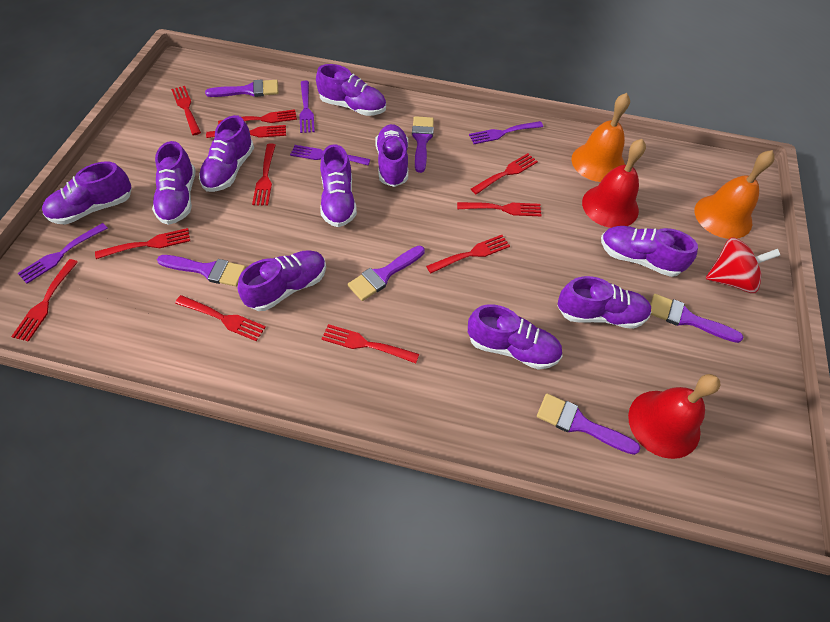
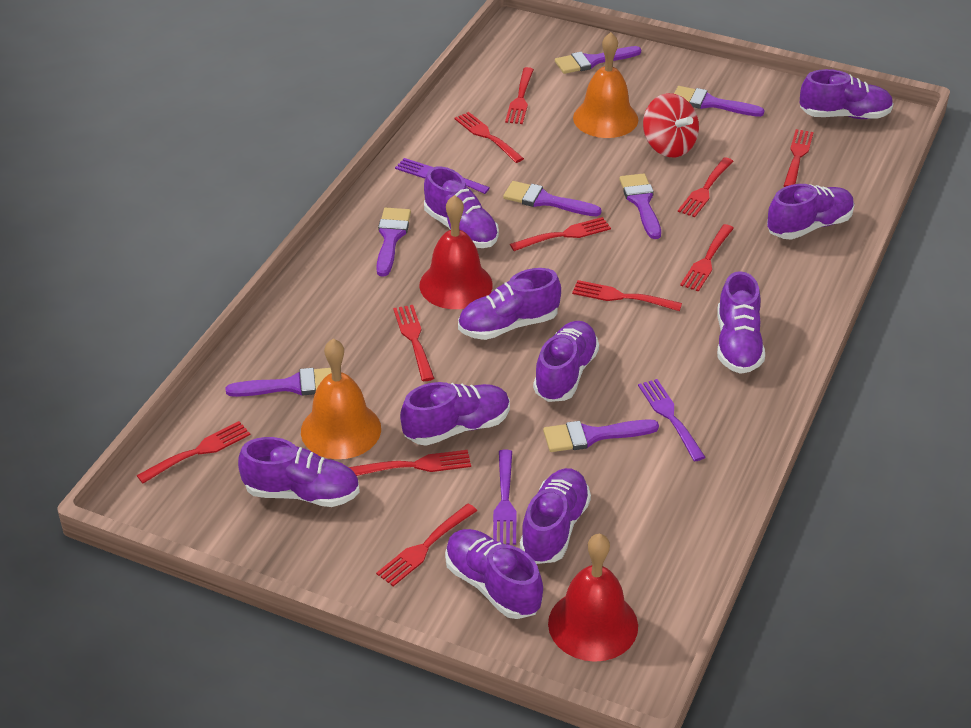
purple brush: 6 -> 7
purple fork: 4 -> 3

